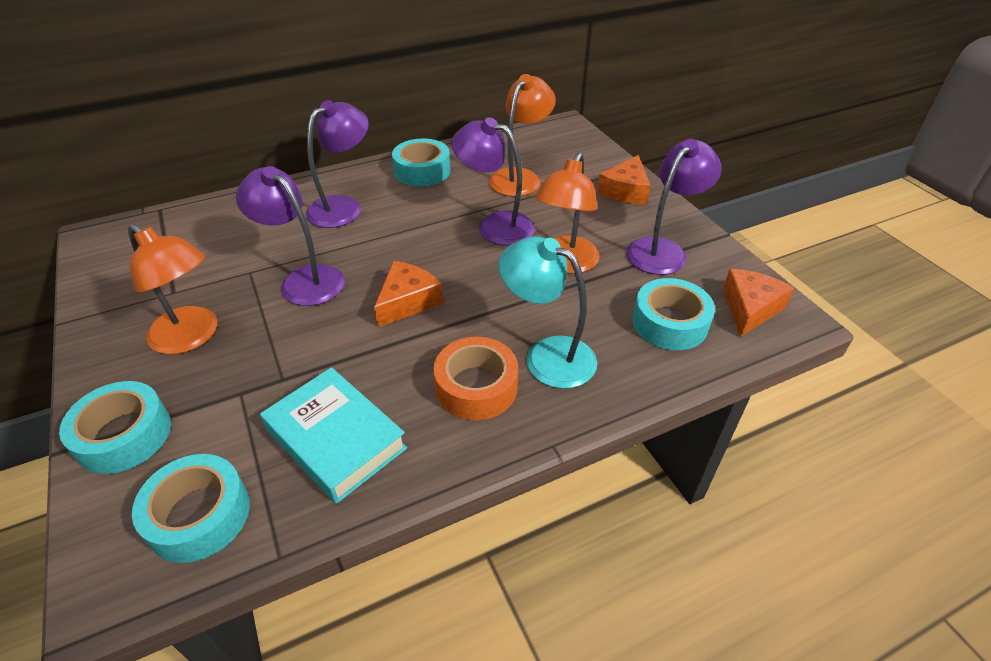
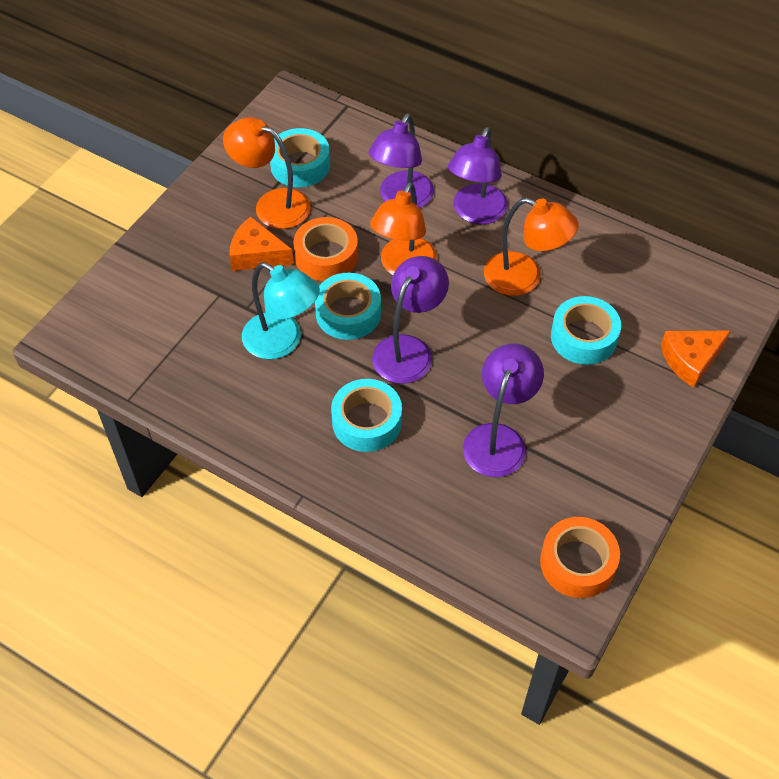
orange cheese: 3 -> 2
orange tape: 1 -> 2
turquoise book: 1 -> 0

